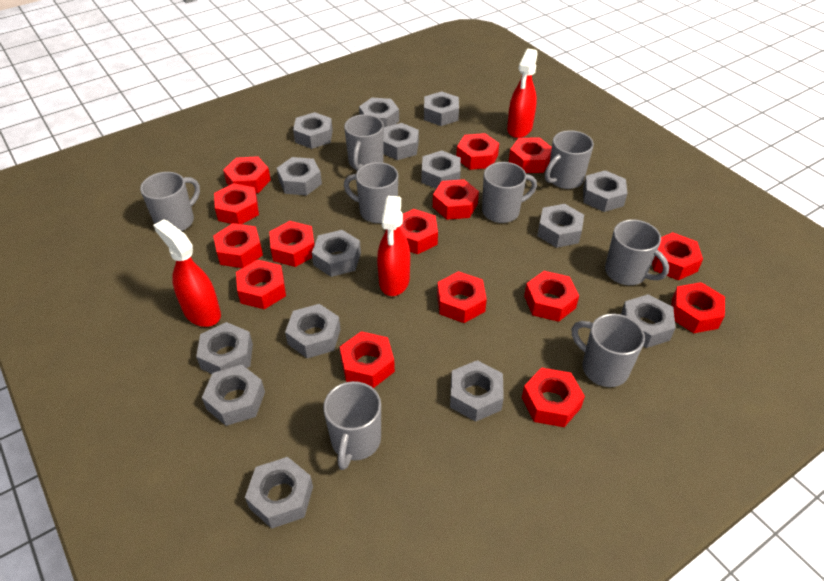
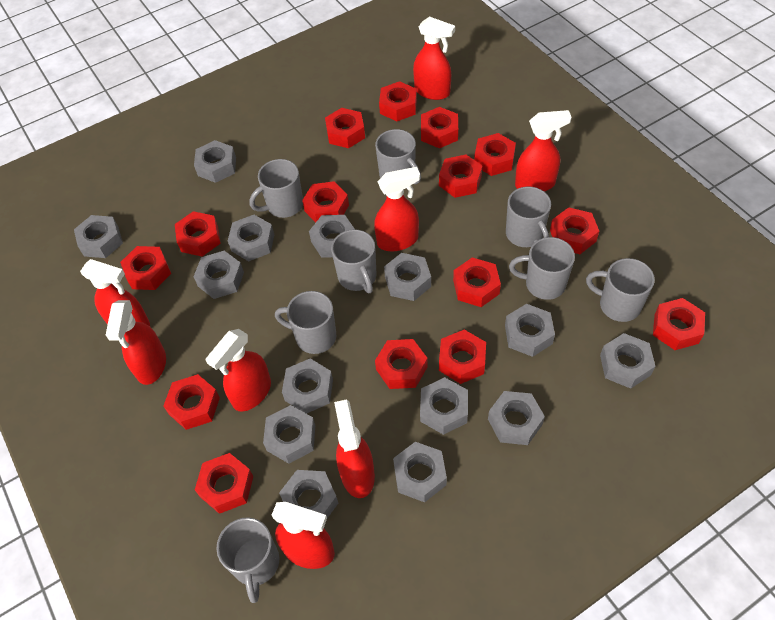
grey nut: 15 -> 14
red spray bottle: 3 -> 8

